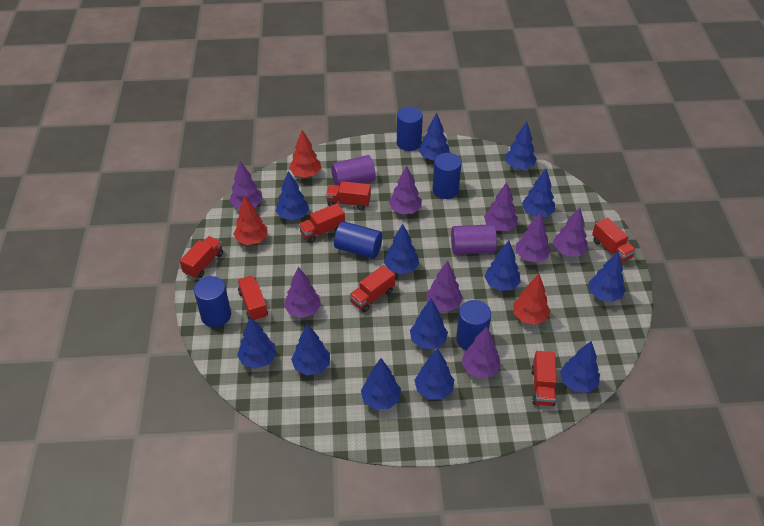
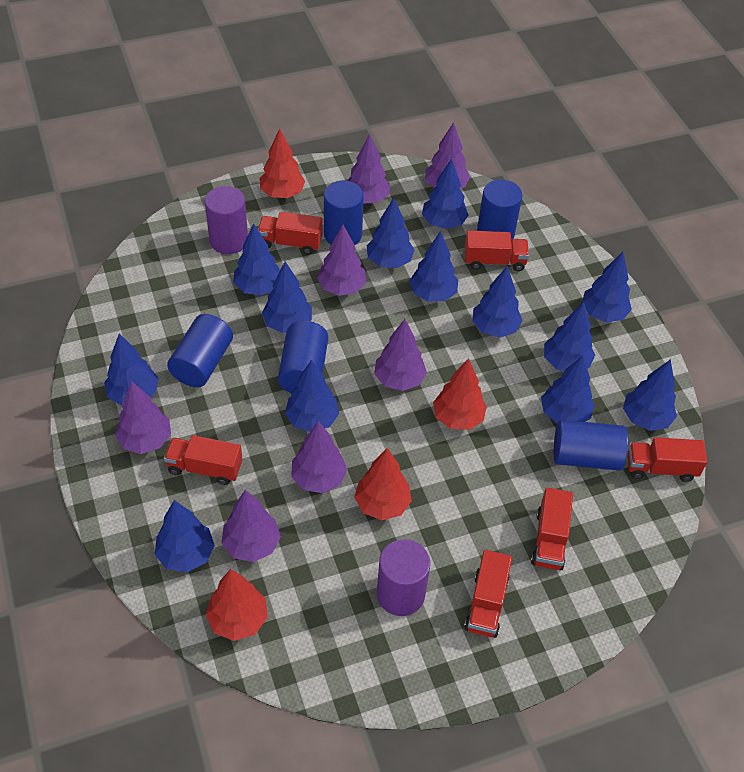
purple tree: 8 -> 7
red tree: 3 -> 4
red truck: 7 -> 6

